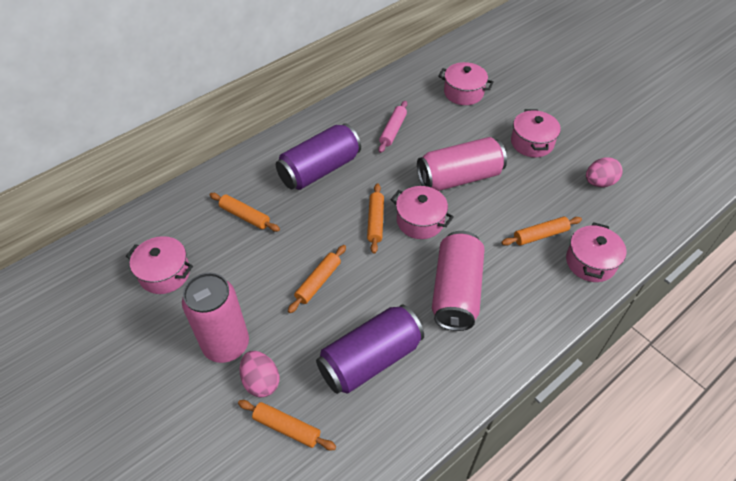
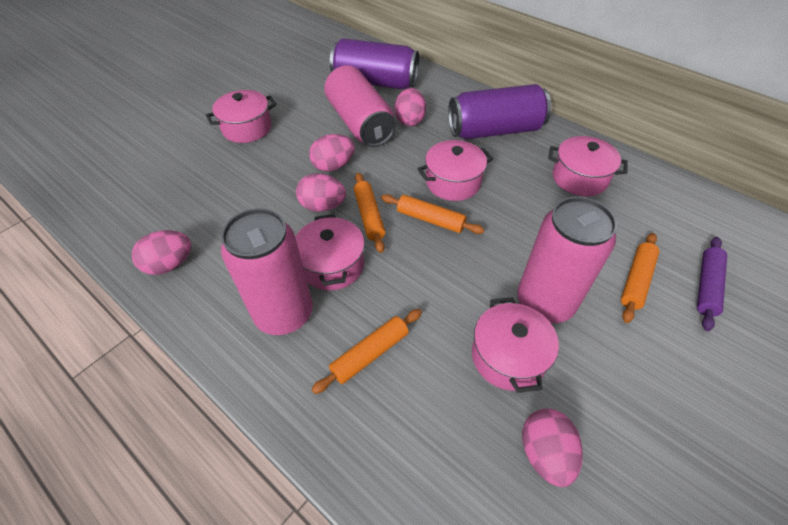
orange rolling pin: 5 -> 4
pink egg: 2 -> 5
pink rolling pin: 1 -> 0
purple rolling pin: 0 -> 1

